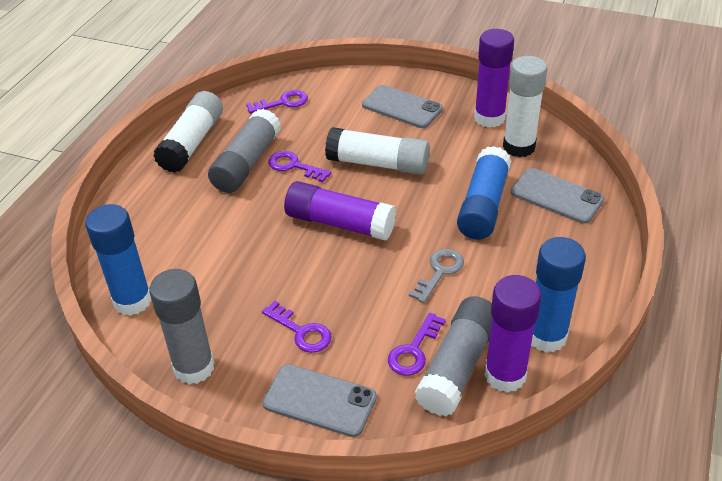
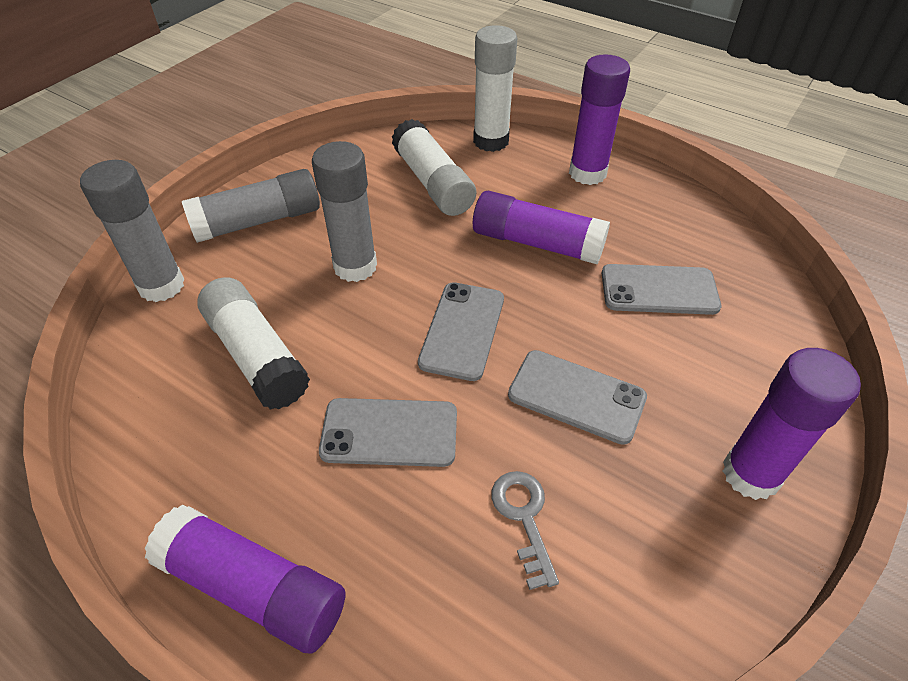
blue glue stick: 3 -> 0
grey phone: 3 -> 4
purple glue stick: 3 -> 4
purple key: 4 -> 0

